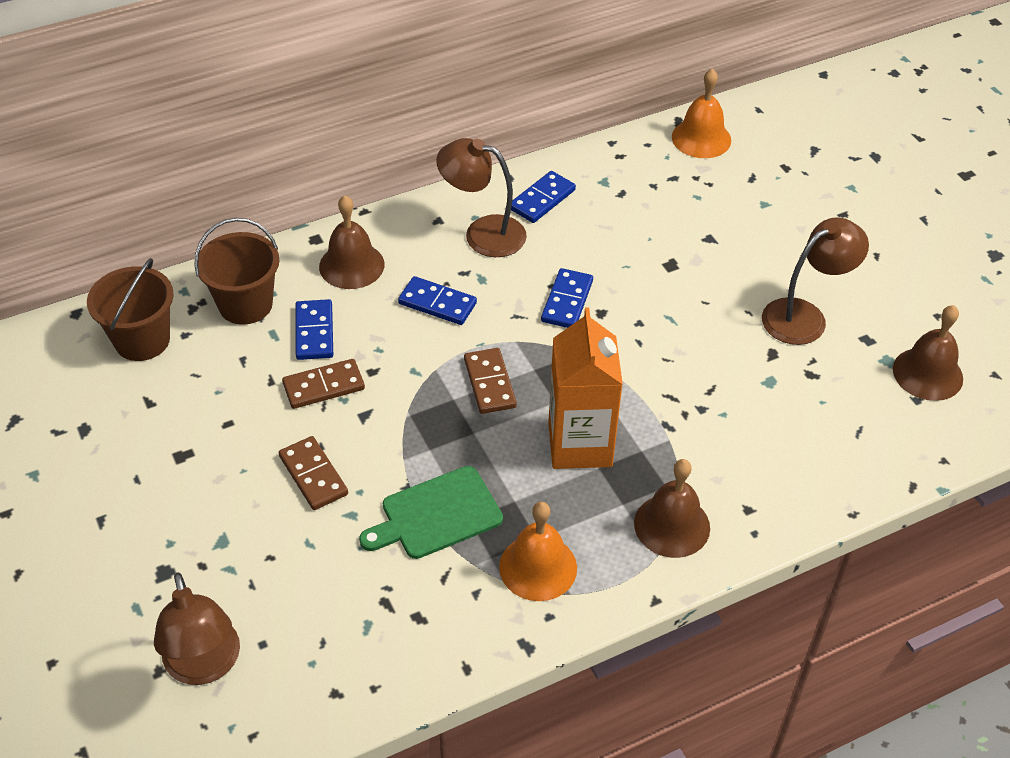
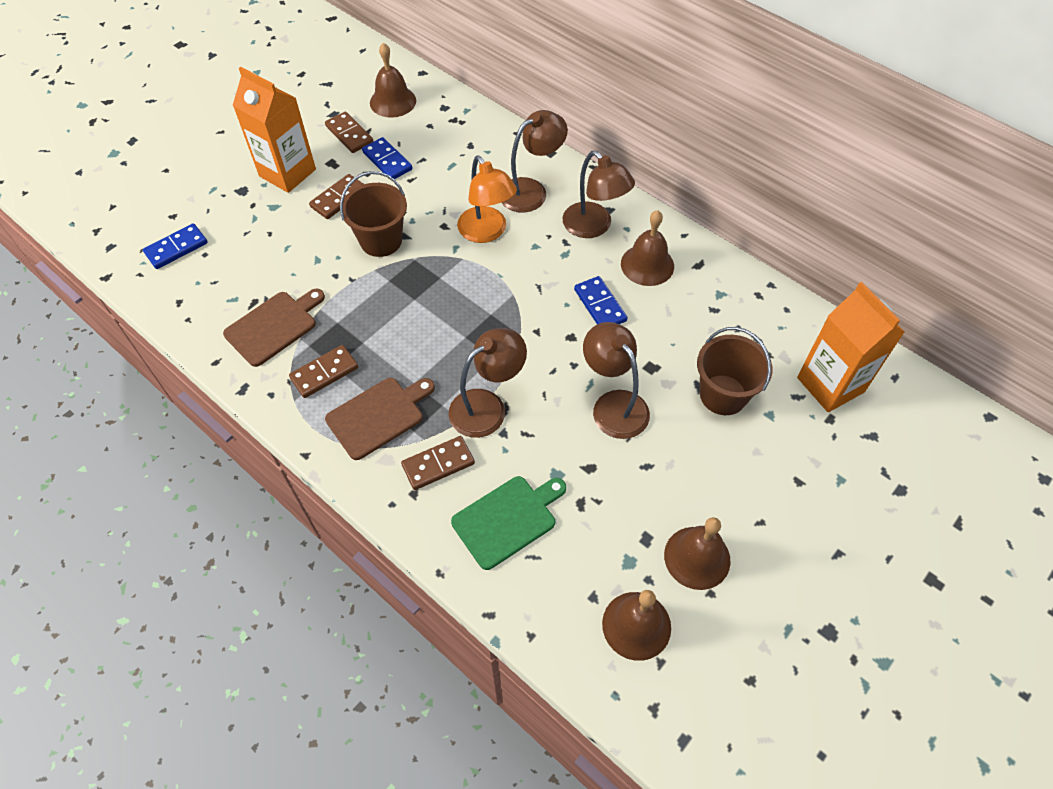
blue domino: 4 -> 3
brown bell: 3 -> 4
brown cutting board: 0 -> 2
brown domino: 3 -> 4
brown lamp: 3 -> 4
orange bell: 2 -> 0
orange carton: 1 -> 2
orange lamp: 0 -> 1

